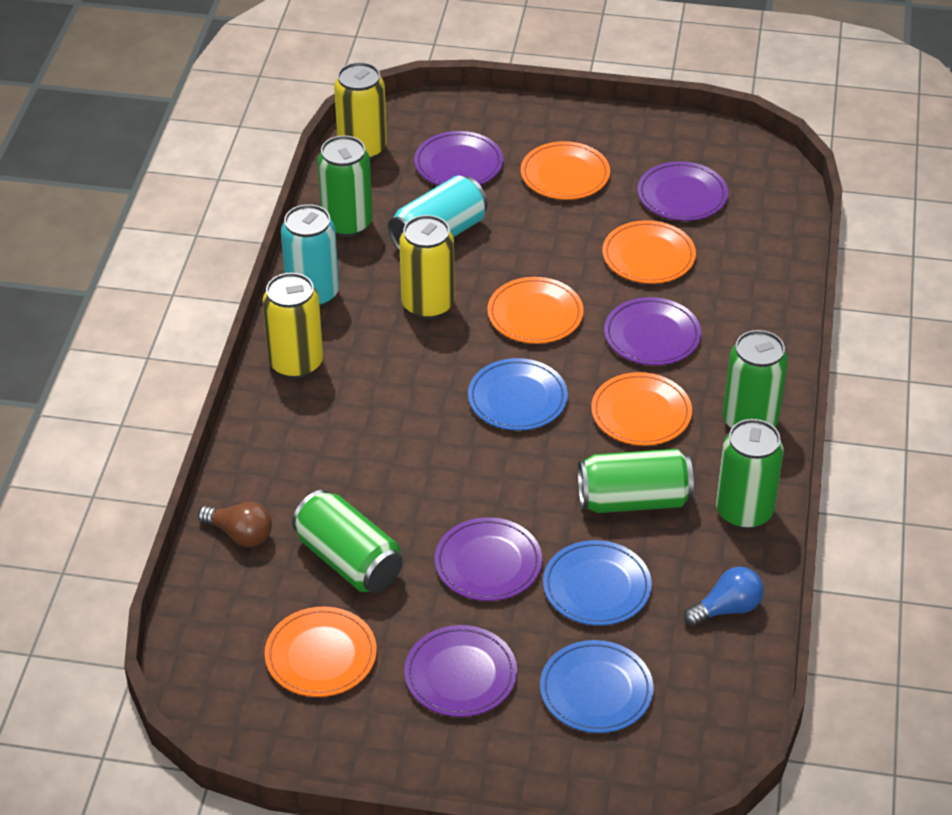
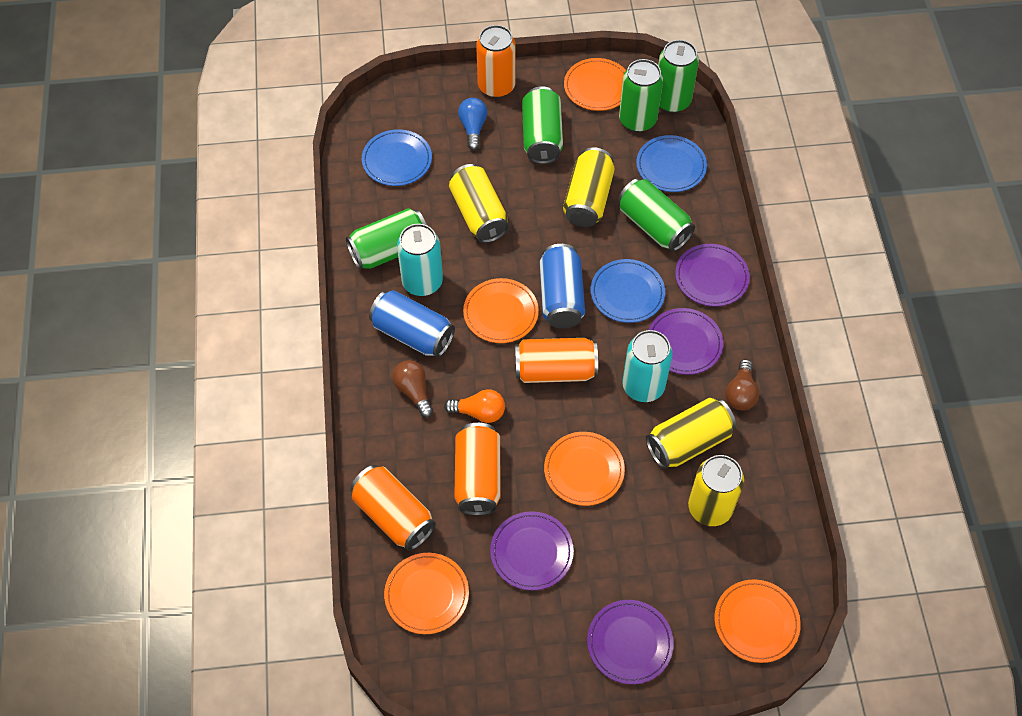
blue can: 0 -> 2
brown light bulb: 1 -> 2
orange can: 0 -> 4
orange light bulb: 0 -> 1
purple plate: 5 -> 4
yellow can: 3 -> 4

